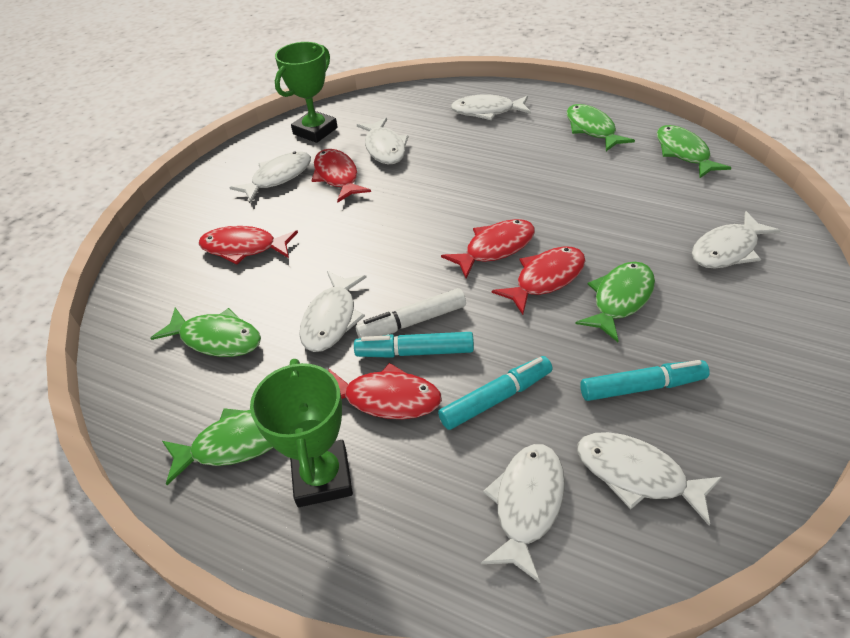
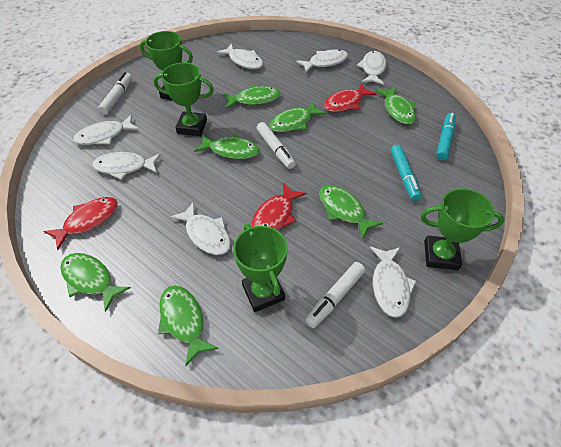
green fish: 5 -> 7
green trophy: 2 -> 4
red fish: 5 -> 3
turquoise marker: 3 -> 2
white marker: 1 -> 3

